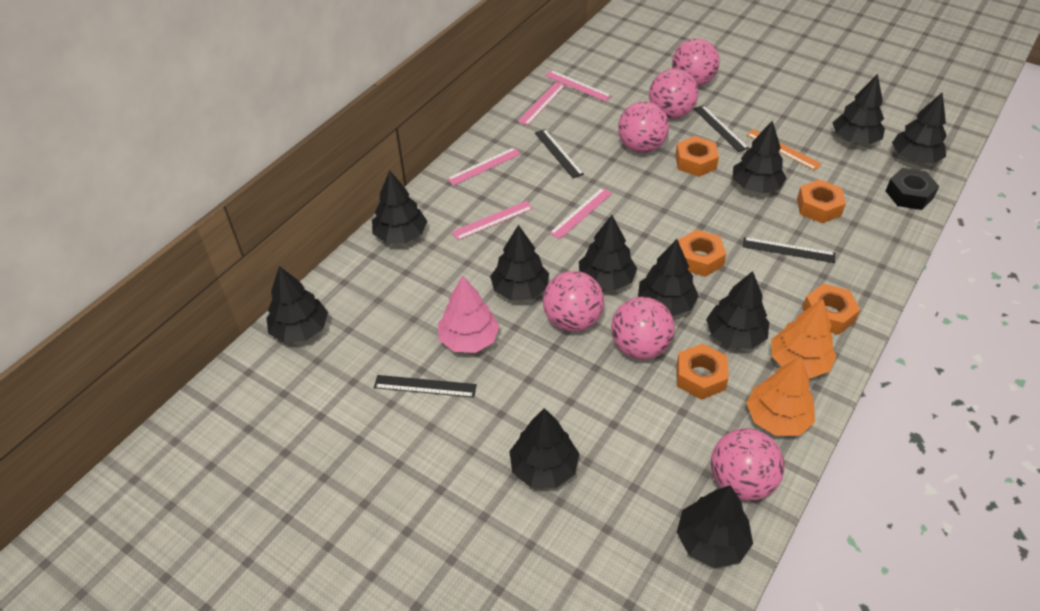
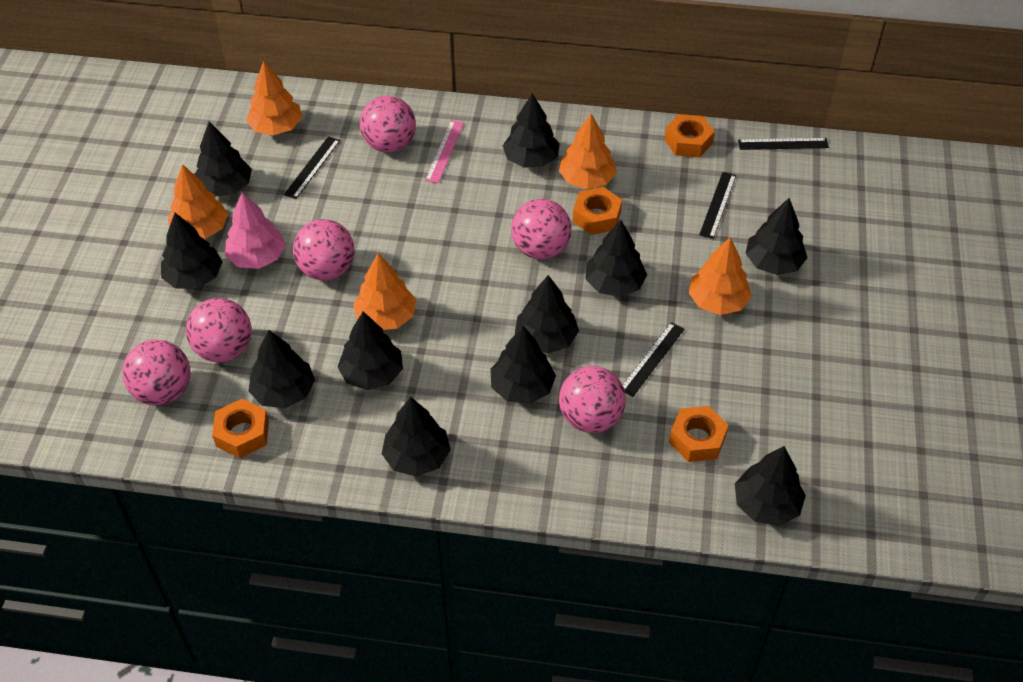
black nut: 1 -> 0
orange nut: 5 -> 4
orange ruler: 1 -> 0
orange tree: 2 -> 5
pink ruler: 5 -> 1

